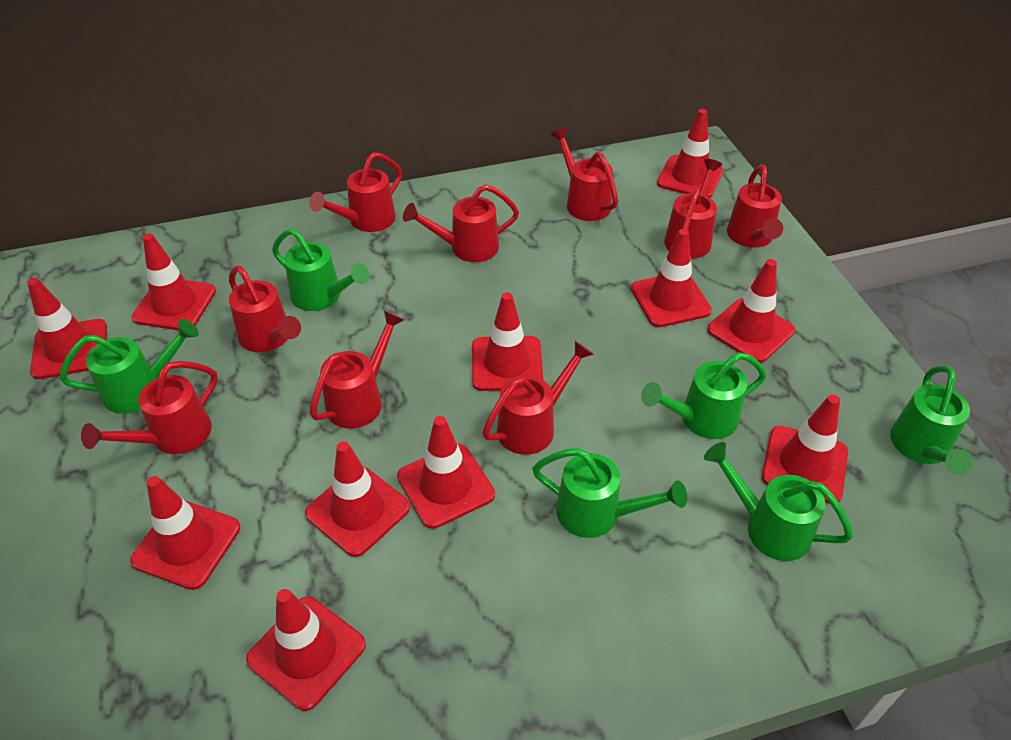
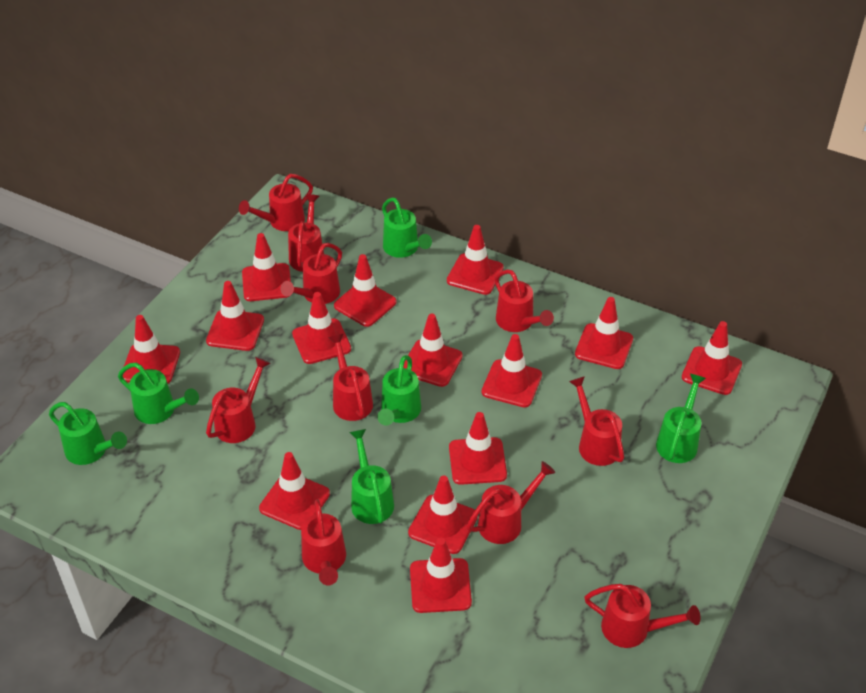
red traffic cone: 11 -> 14
red watering can: 9 -> 10

